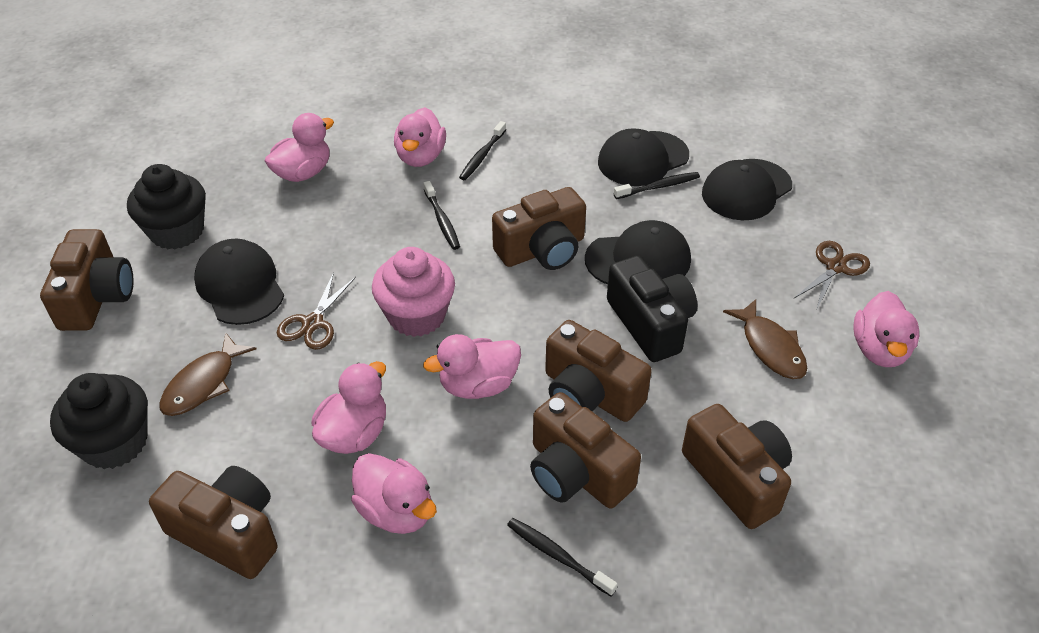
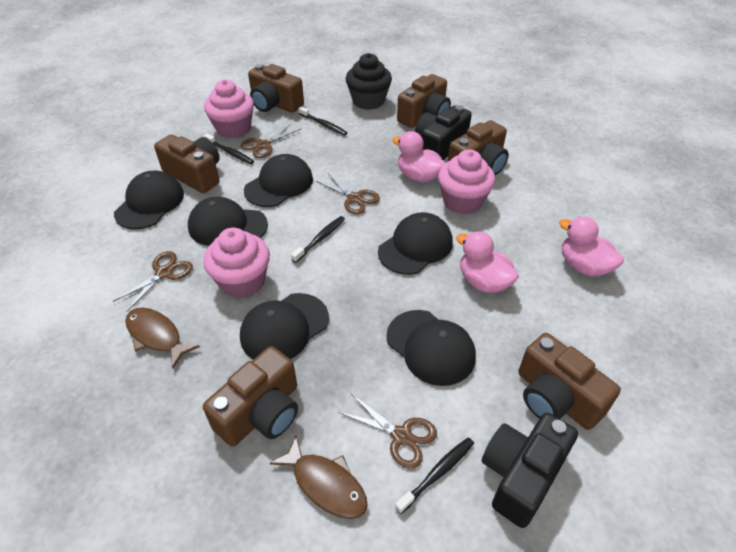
black camera: 1 -> 2
black cap: 4 -> 6
black cupcake: 2 -> 1
brown scissors: 2 -> 4
pink cupcake: 1 -> 3
pink duck: 6 -> 3

